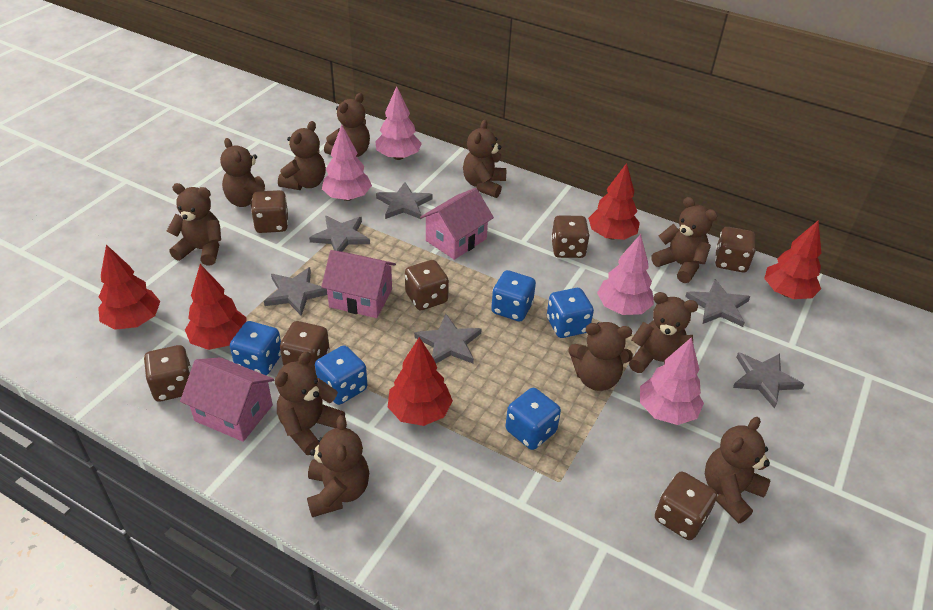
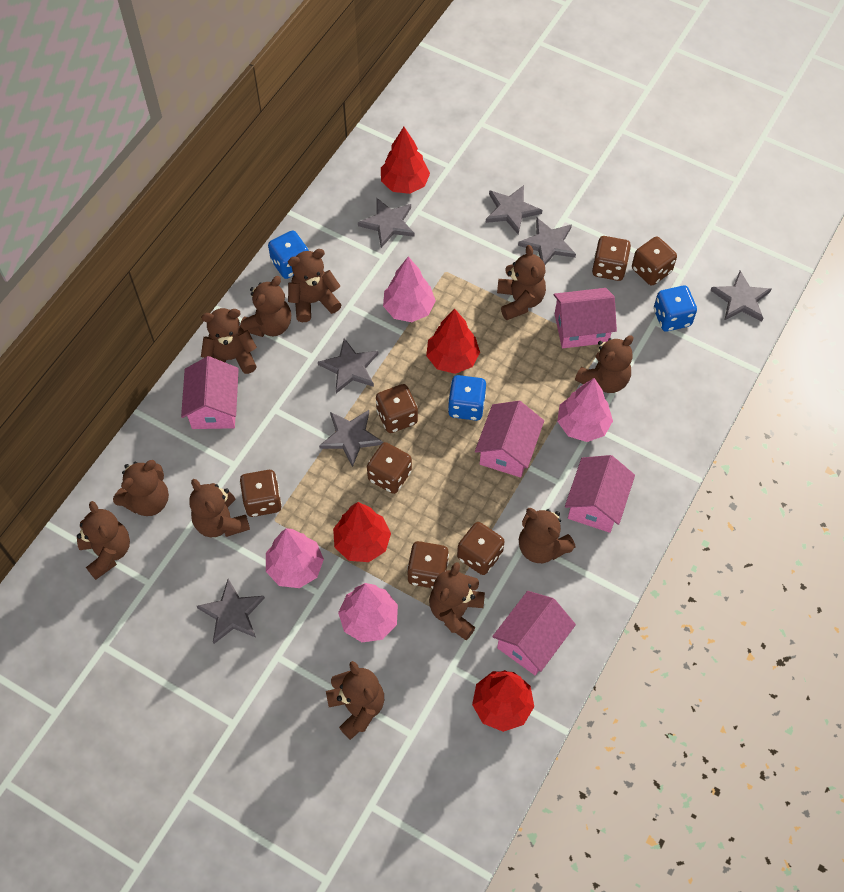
blue dice: 5 -> 3
grey star: 6 -> 7
pink house: 3 -> 5
red tree: 5 -> 4

